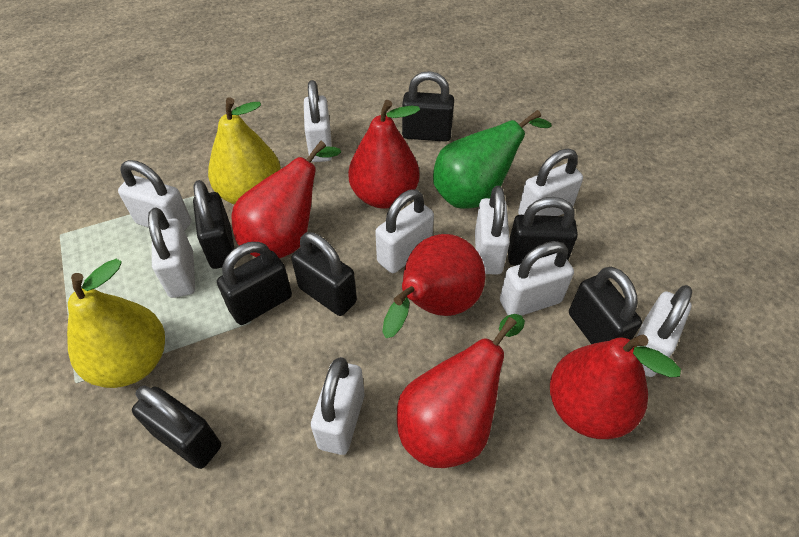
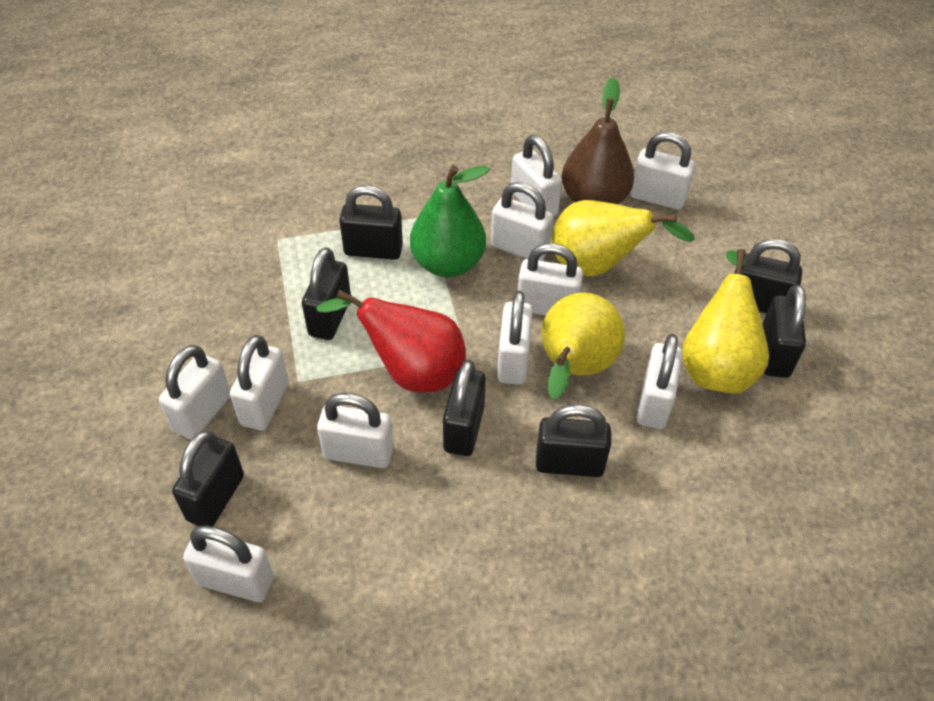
brown pear: 0 -> 1
red pear: 5 -> 1
white padlock: 9 -> 10
yellow pear: 2 -> 3

